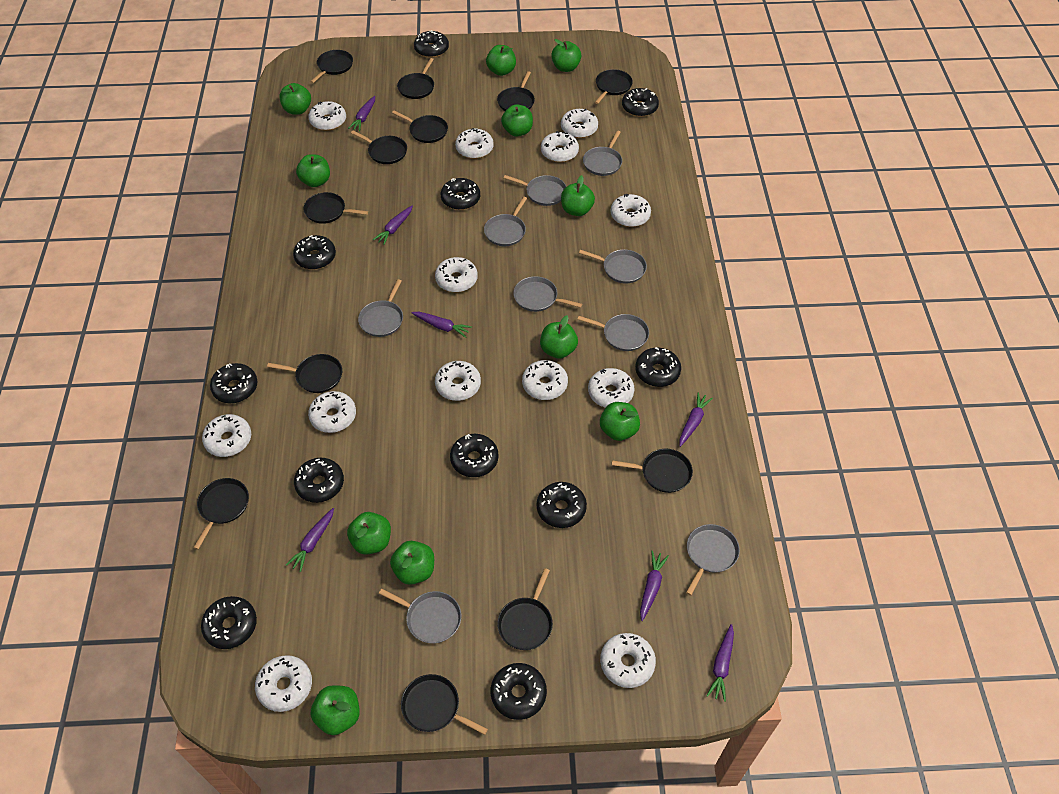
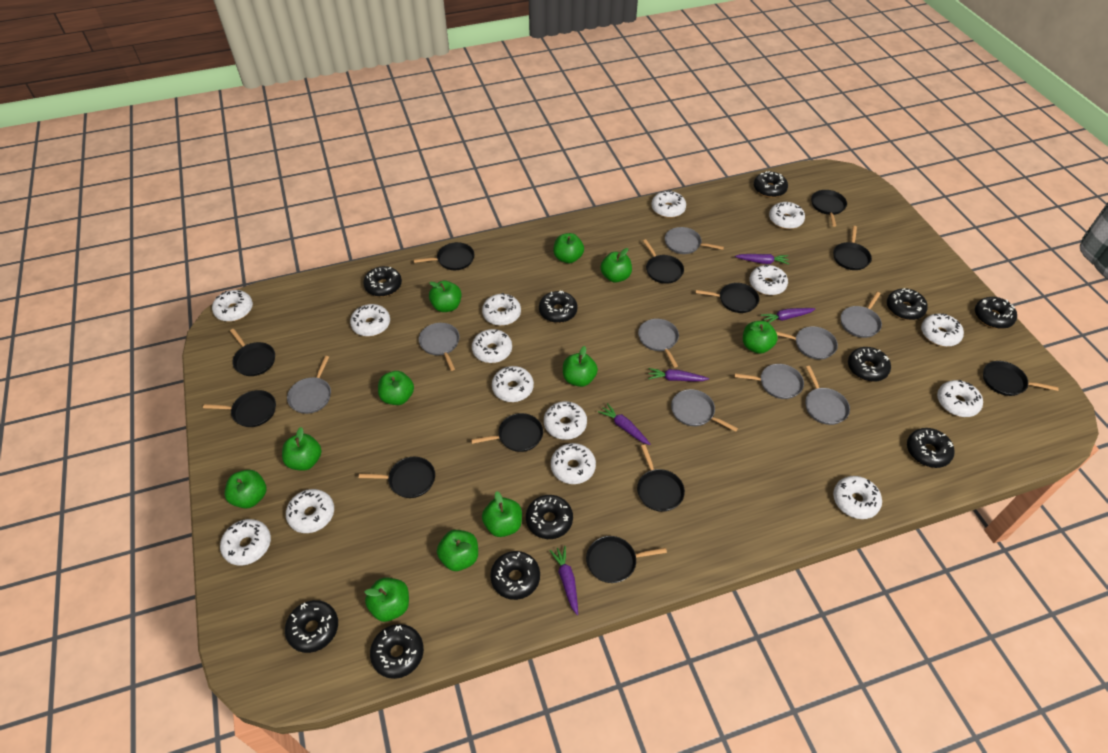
purple carrot: 7 -> 5
white donut: 13 -> 15

